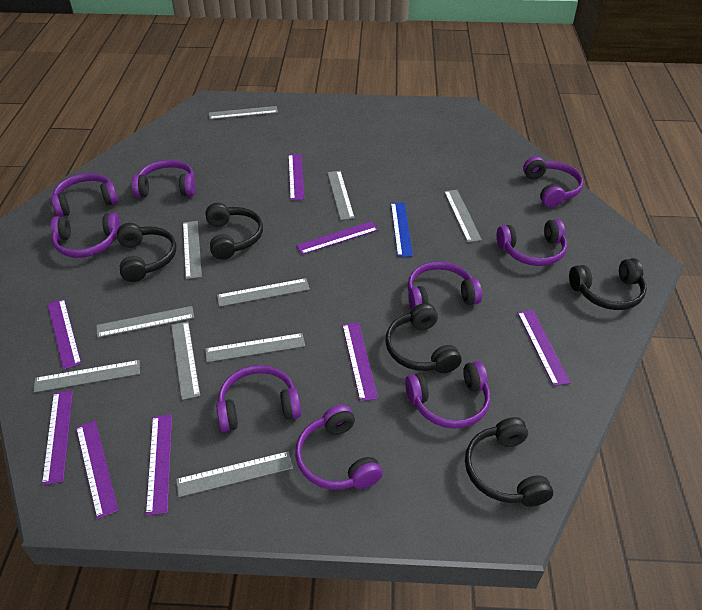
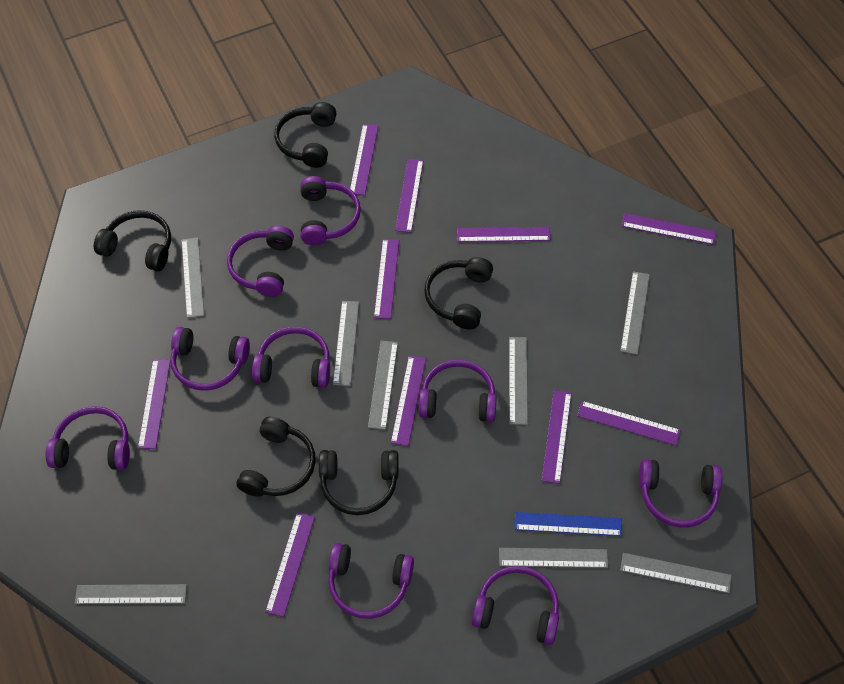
grey ruler: 10 -> 8
purple ruler: 8 -> 10

